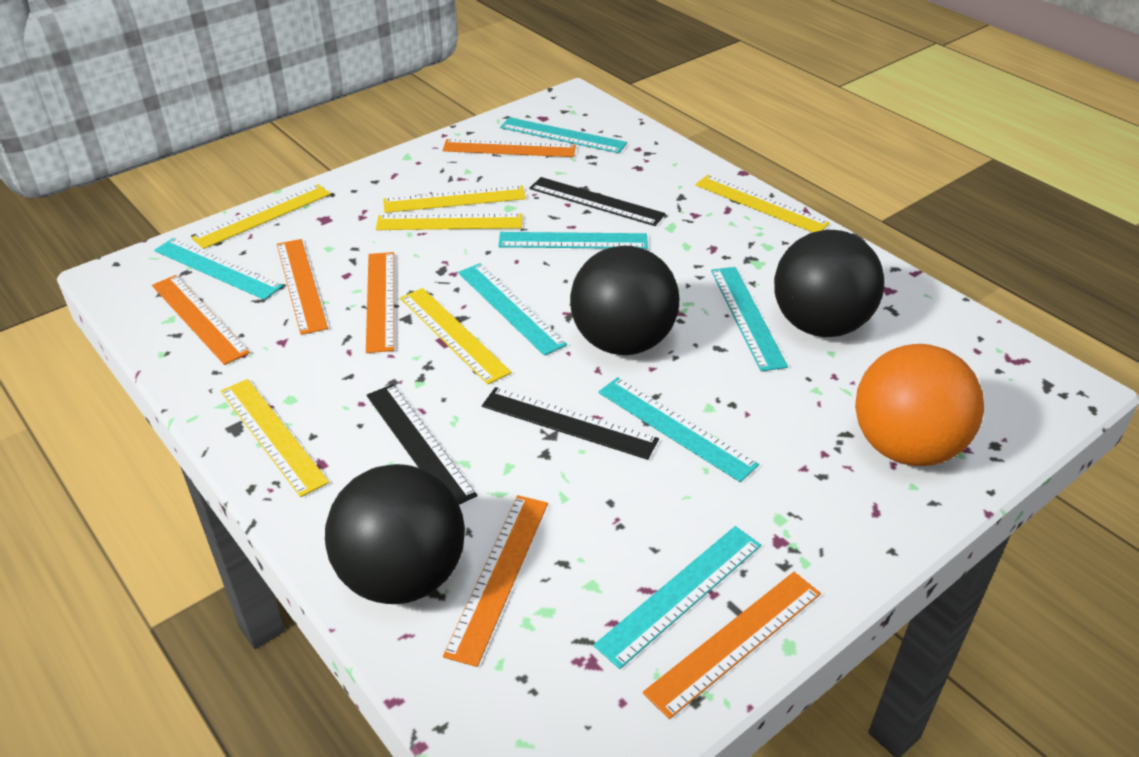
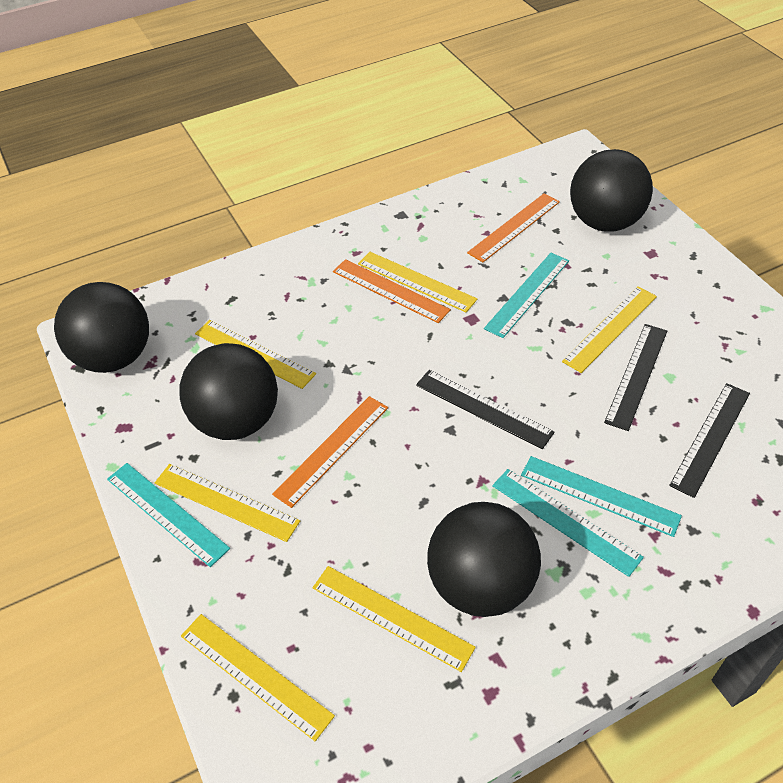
black ball: 3 -> 4
orange ball: 1 -> 0
orange ruler: 6 -> 3
turquoise ruler: 7 -> 4

